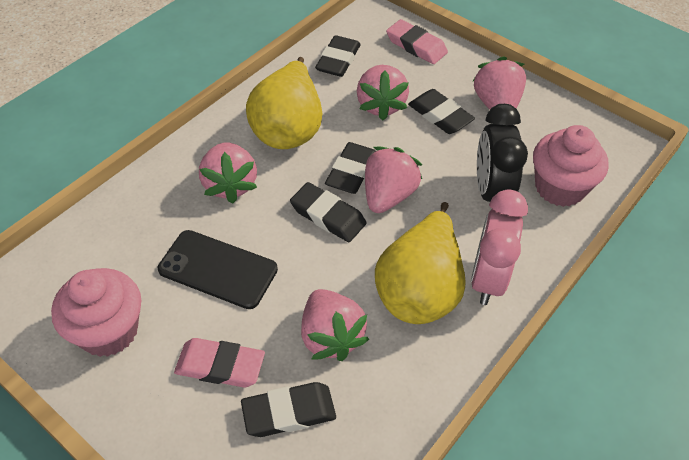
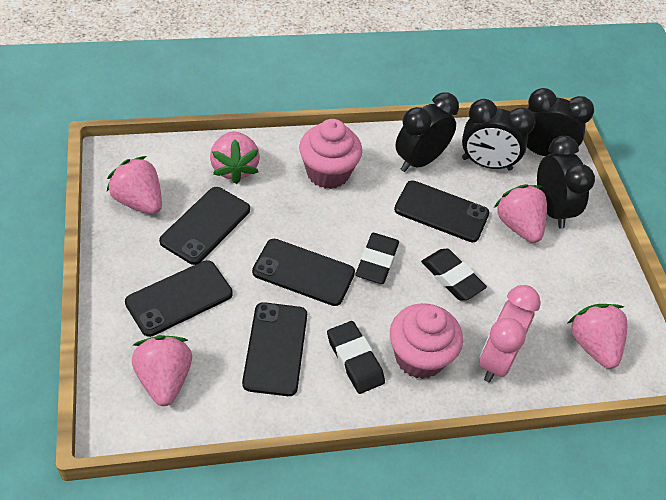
black clock: 1 -> 4
black eraser: 5 -> 3
black phone: 1 -> 5
pink eraser: 2 -> 0
yellow pear: 2 -> 0

